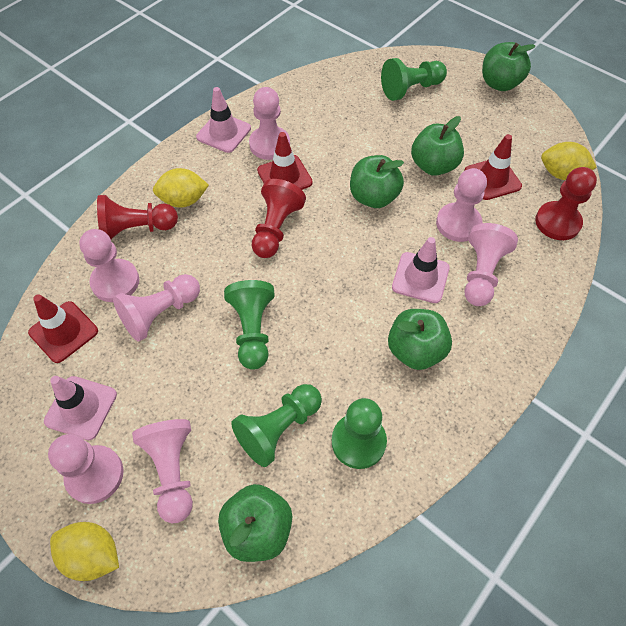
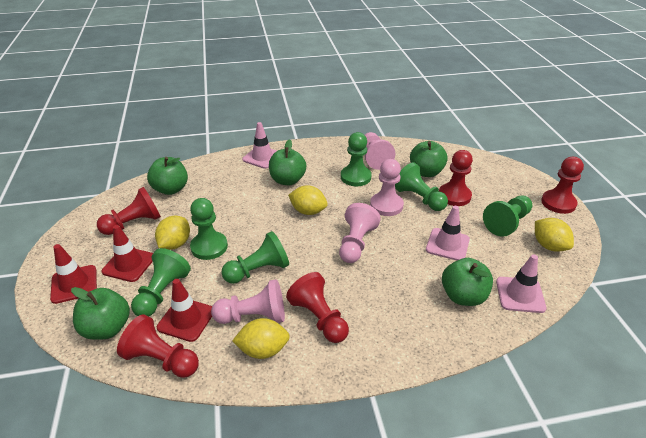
green pawn: 4 -> 6
pink pawn: 7 -> 4
red pawn: 3 -> 5
yellow lemon: 3 -> 4

